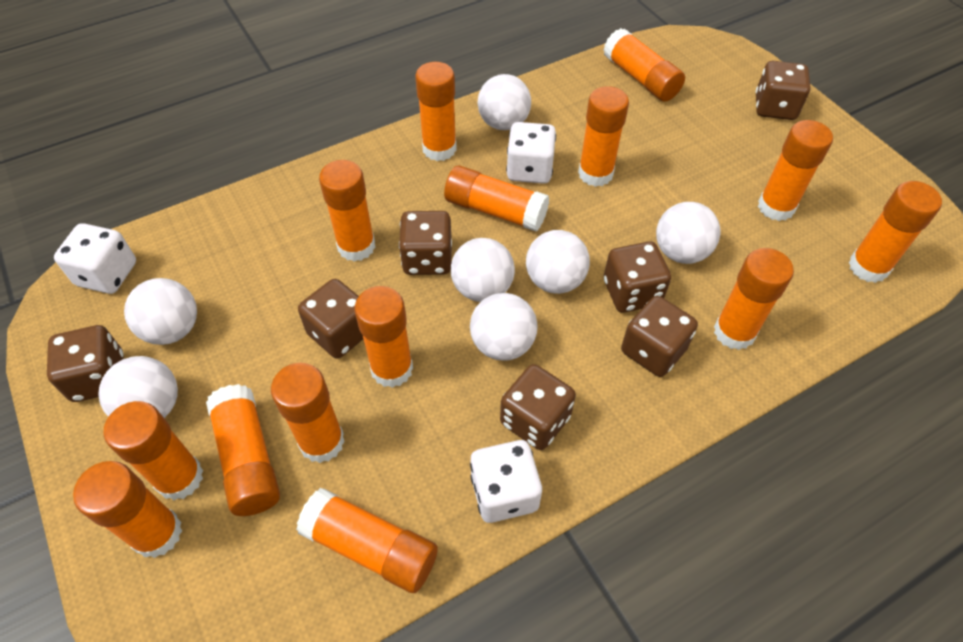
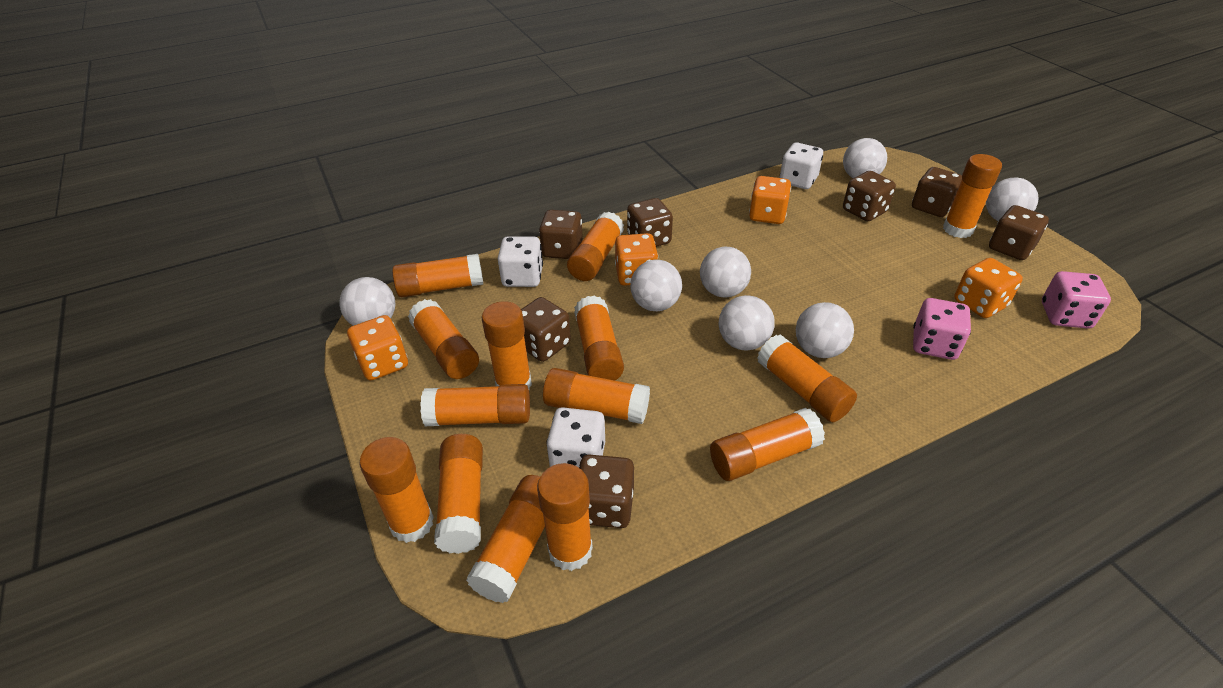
orange dice: 0 -> 4
pink dice: 0 -> 2

